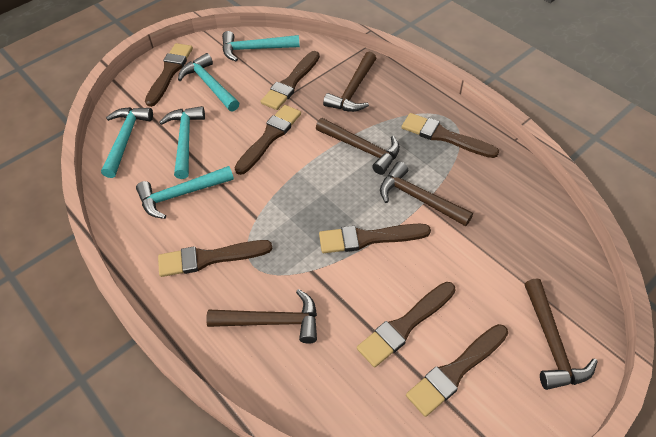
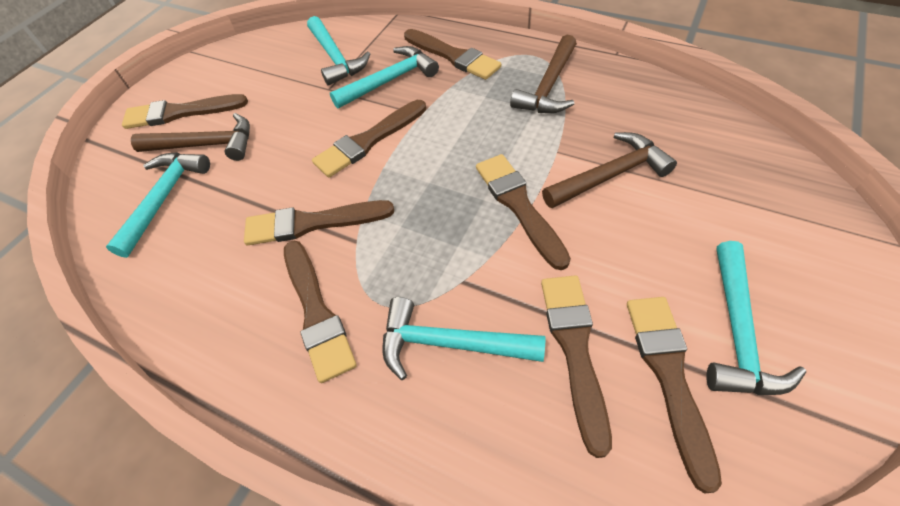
brown hammer: 5 -> 3

